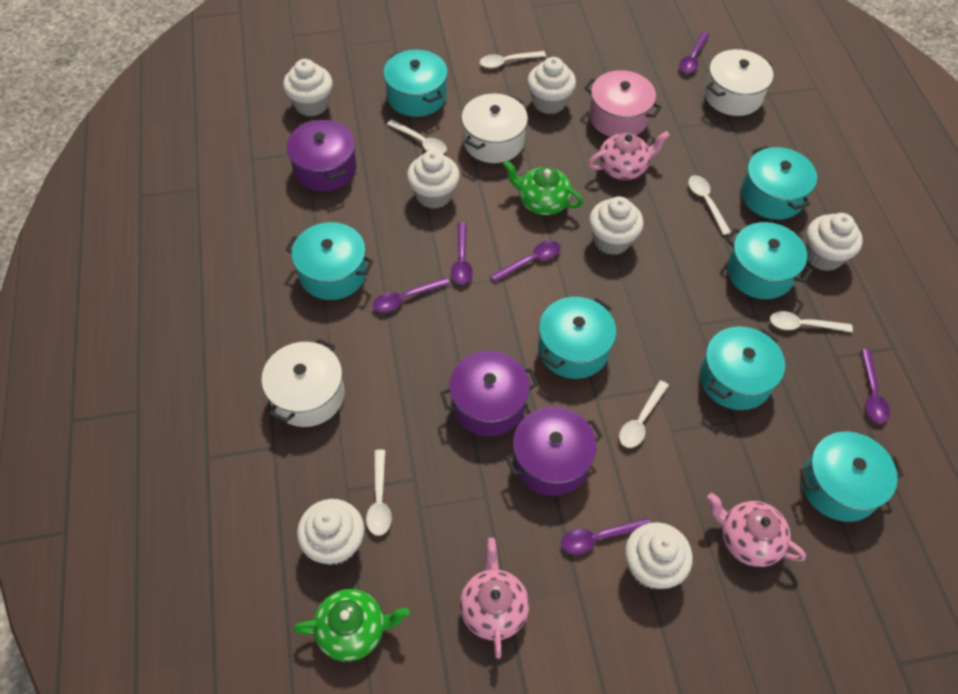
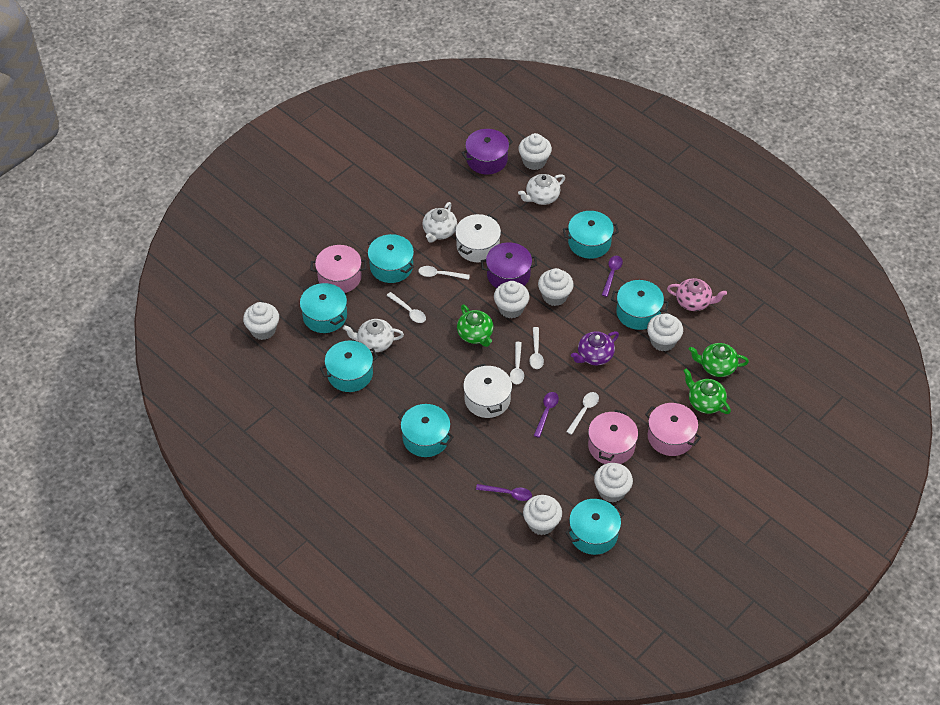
green teapot: 2 -> 3
pink pot: 1 -> 3
pink teapot: 3 -> 1
purple pot: 3 -> 2
purple spoon: 6 -> 3
purple teapot: 0 -> 1
white pot: 3 -> 2
white spoon: 6 -> 5
white teapot: 0 -> 3

